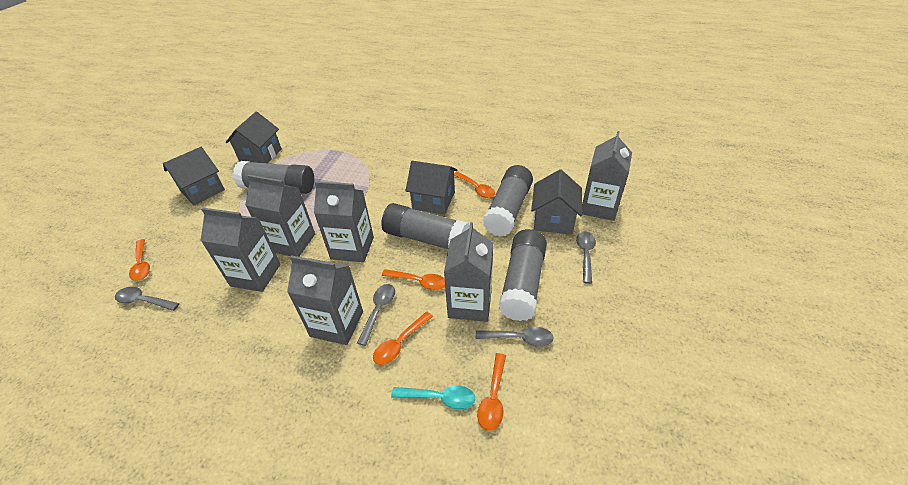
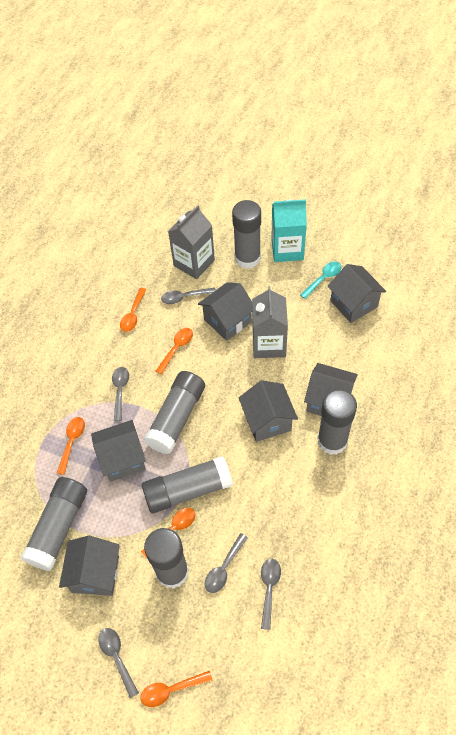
grey carton: 6 -> 2
grey glue stick: 4 -> 6
grey house: 4 -> 6
grey spoon: 4 -> 5
turquoise carton: 0 -> 1

